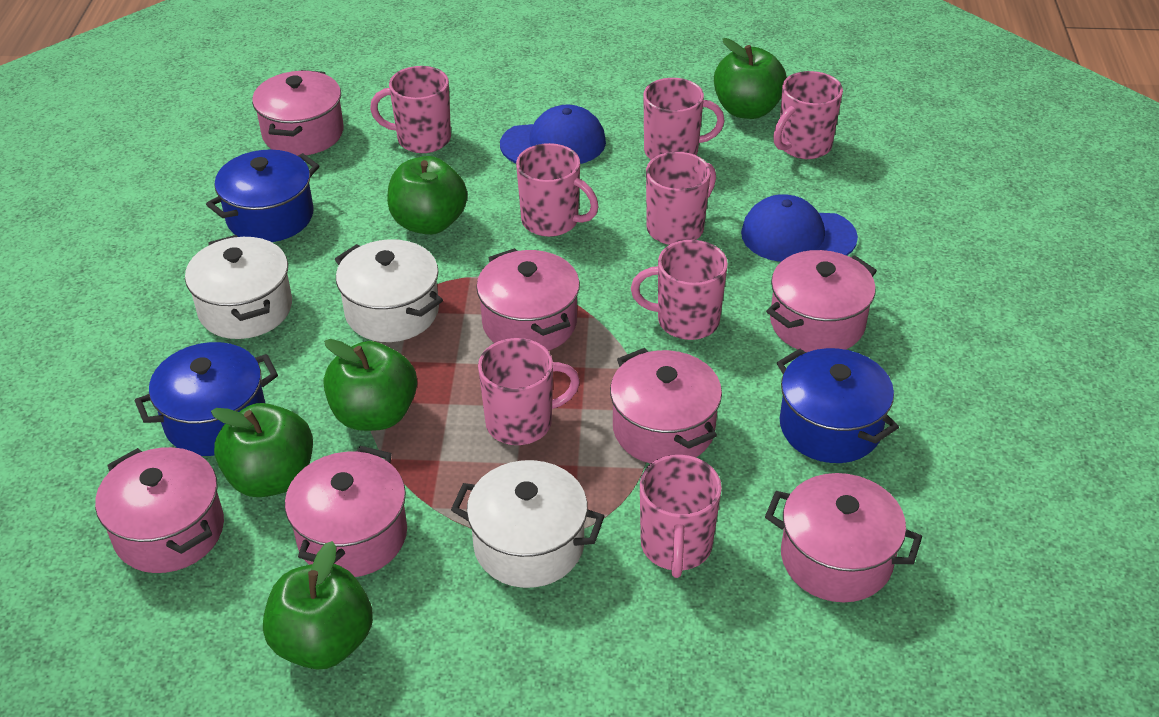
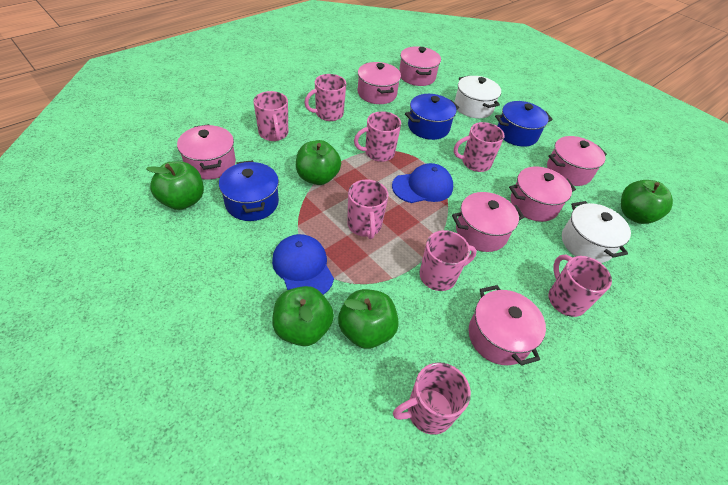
white pot: 3 -> 2

